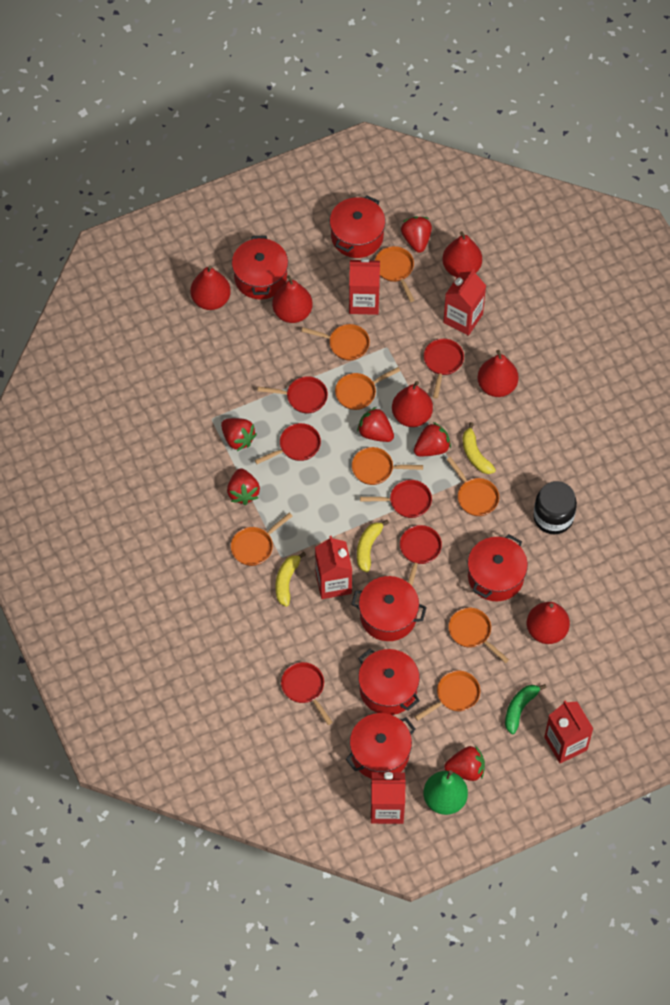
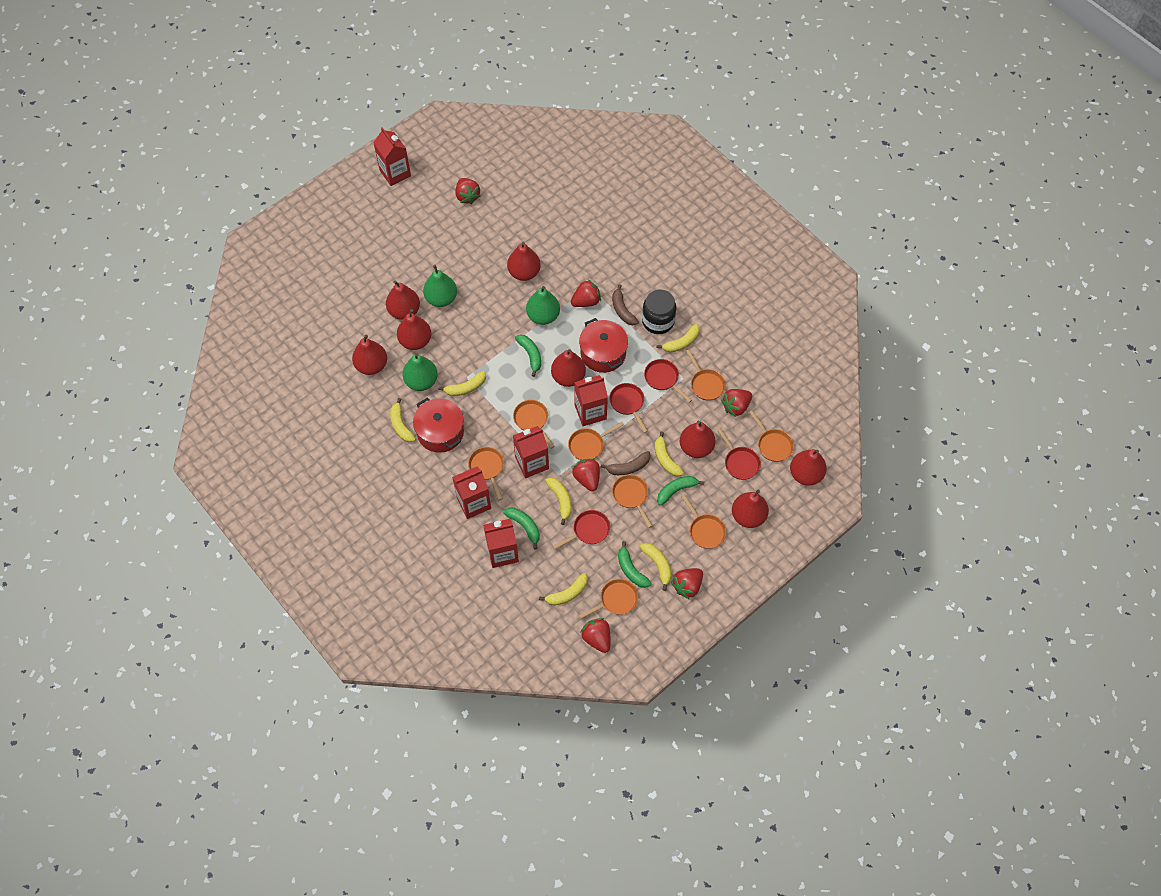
brown banana: 0 -> 2
green banana: 1 -> 4
green pear: 1 -> 3
red pan: 6 -> 4
red pear: 6 -> 8
red pot: 6 -> 2
yellow banana: 3 -> 7

